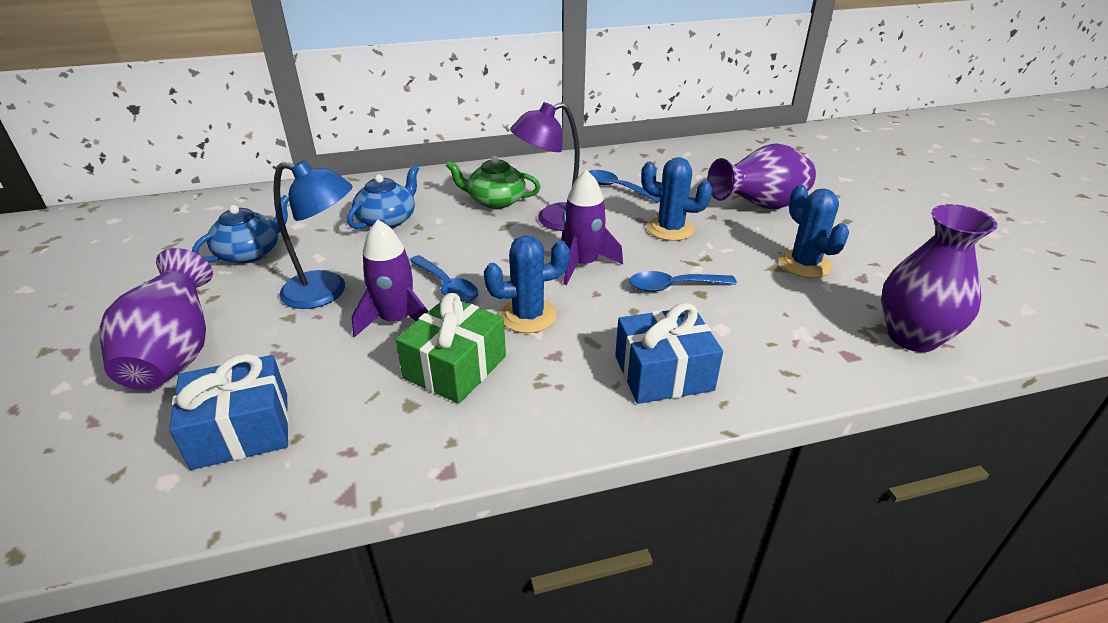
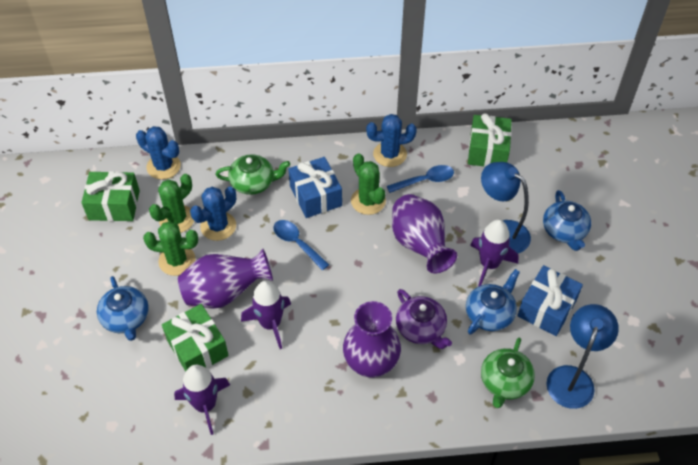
blue lamp: 1 -> 2
blue spoon: 3 -> 2
blue teapot: 2 -> 3
green cactus: 0 -> 3
green gift: 1 -> 3
green teapot: 1 -> 2
purple lamp: 1 -> 0
purple rocket: 2 -> 3
purple teapot: 0 -> 1

